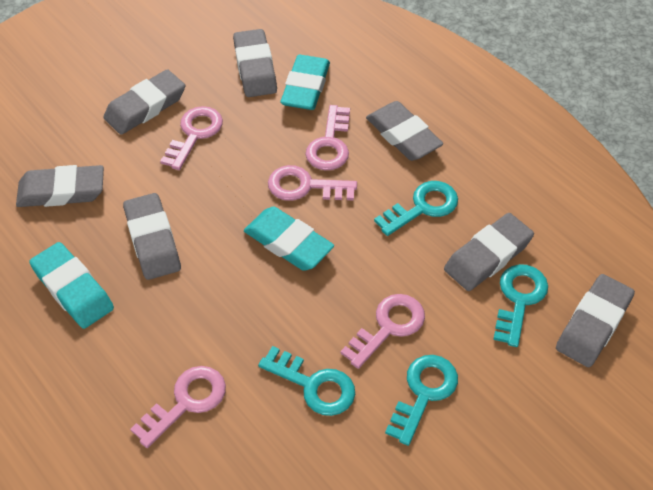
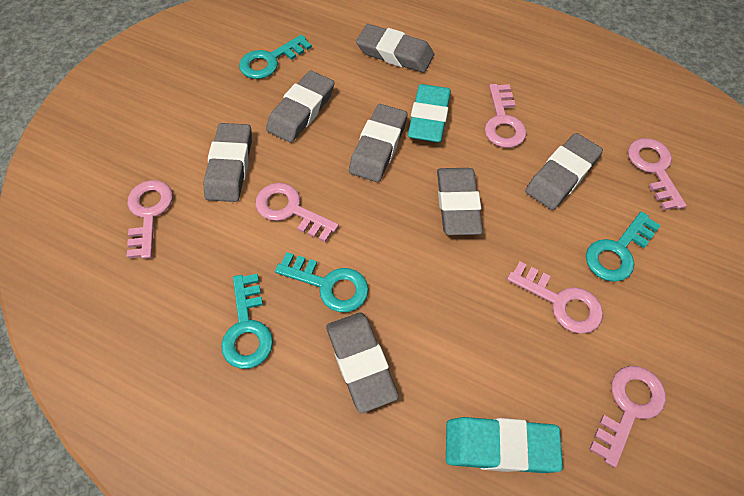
pink key: 5 -> 6
turquoise eraser: 3 -> 2

